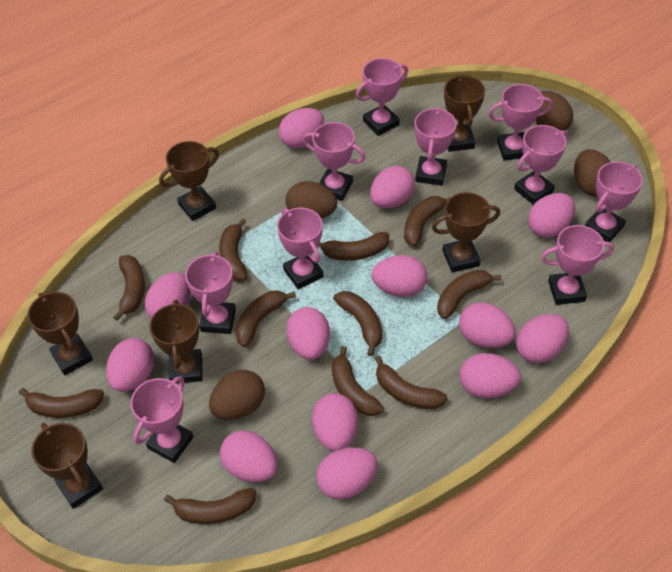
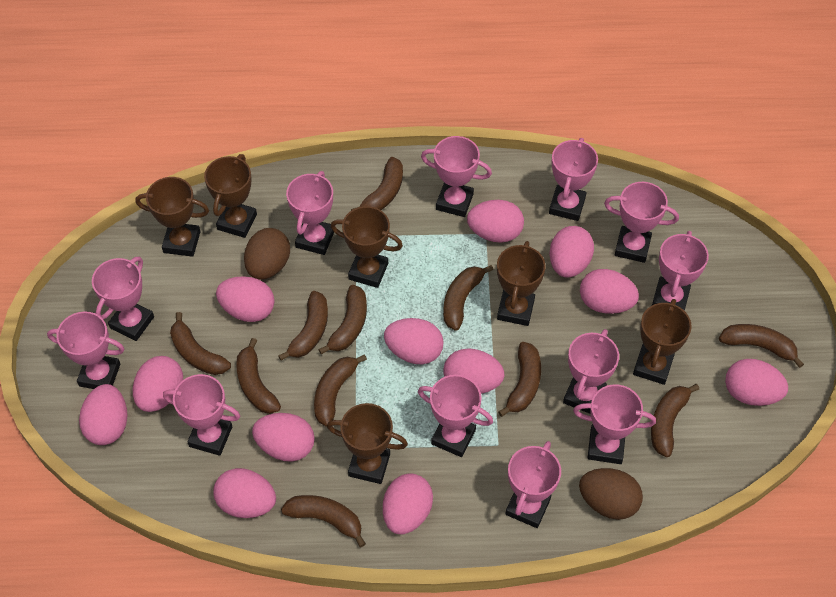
brown egg: 4 -> 2
pink egg: 13 -> 12
pink trophy: 10 -> 12

